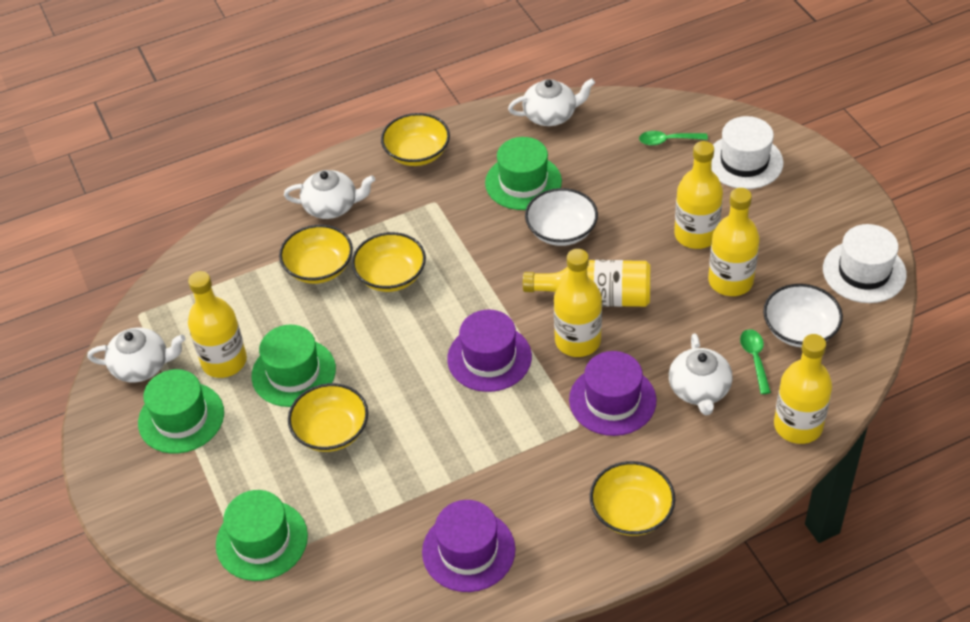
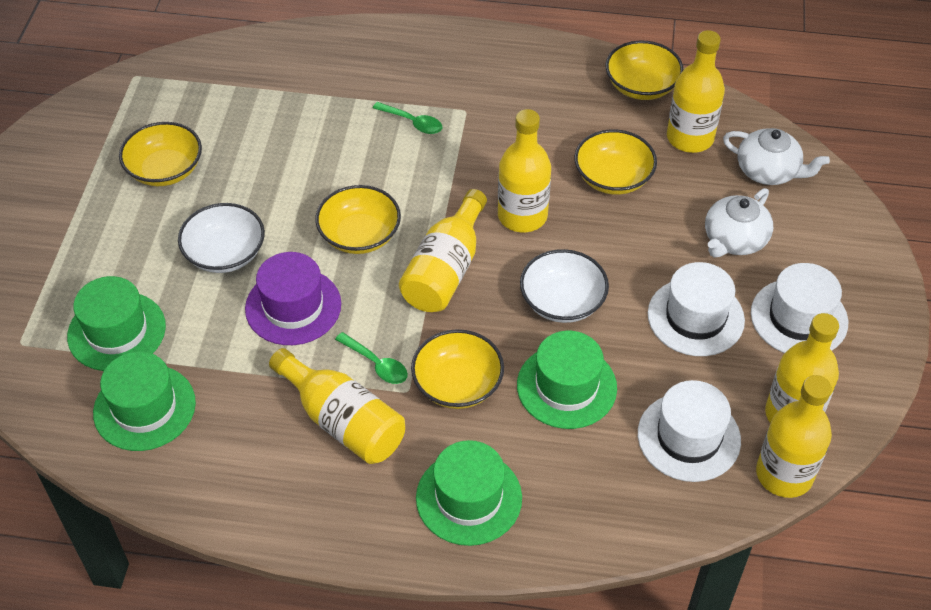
purple hat: 3 -> 1
white hat: 2 -> 3
white teapot: 4 -> 2

